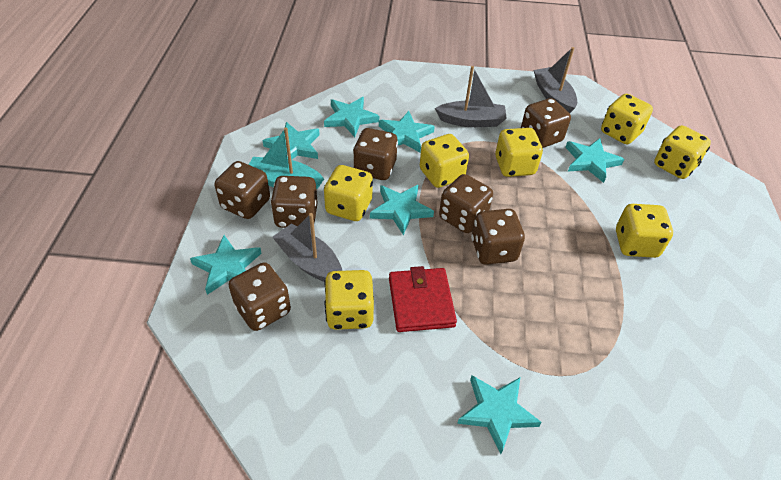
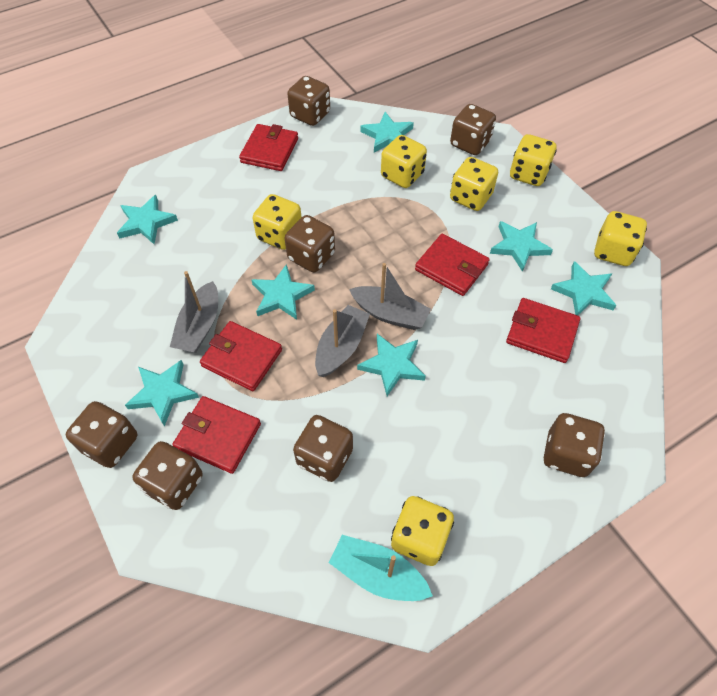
red wallet: 1 -> 5
yellow dice: 7 -> 6

